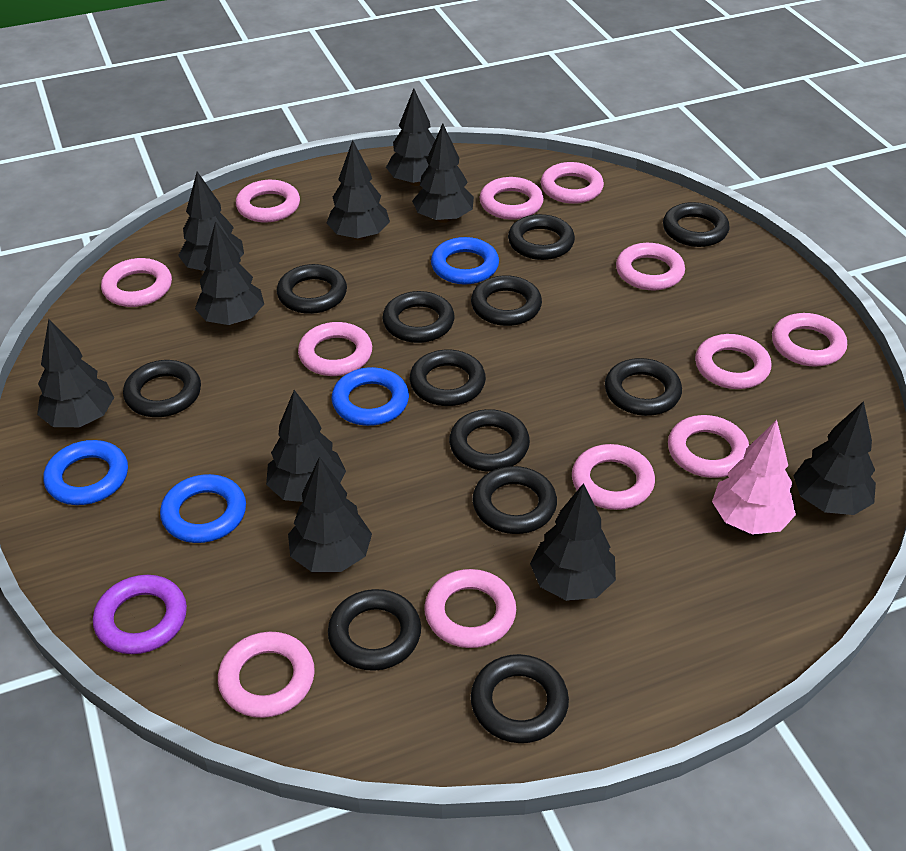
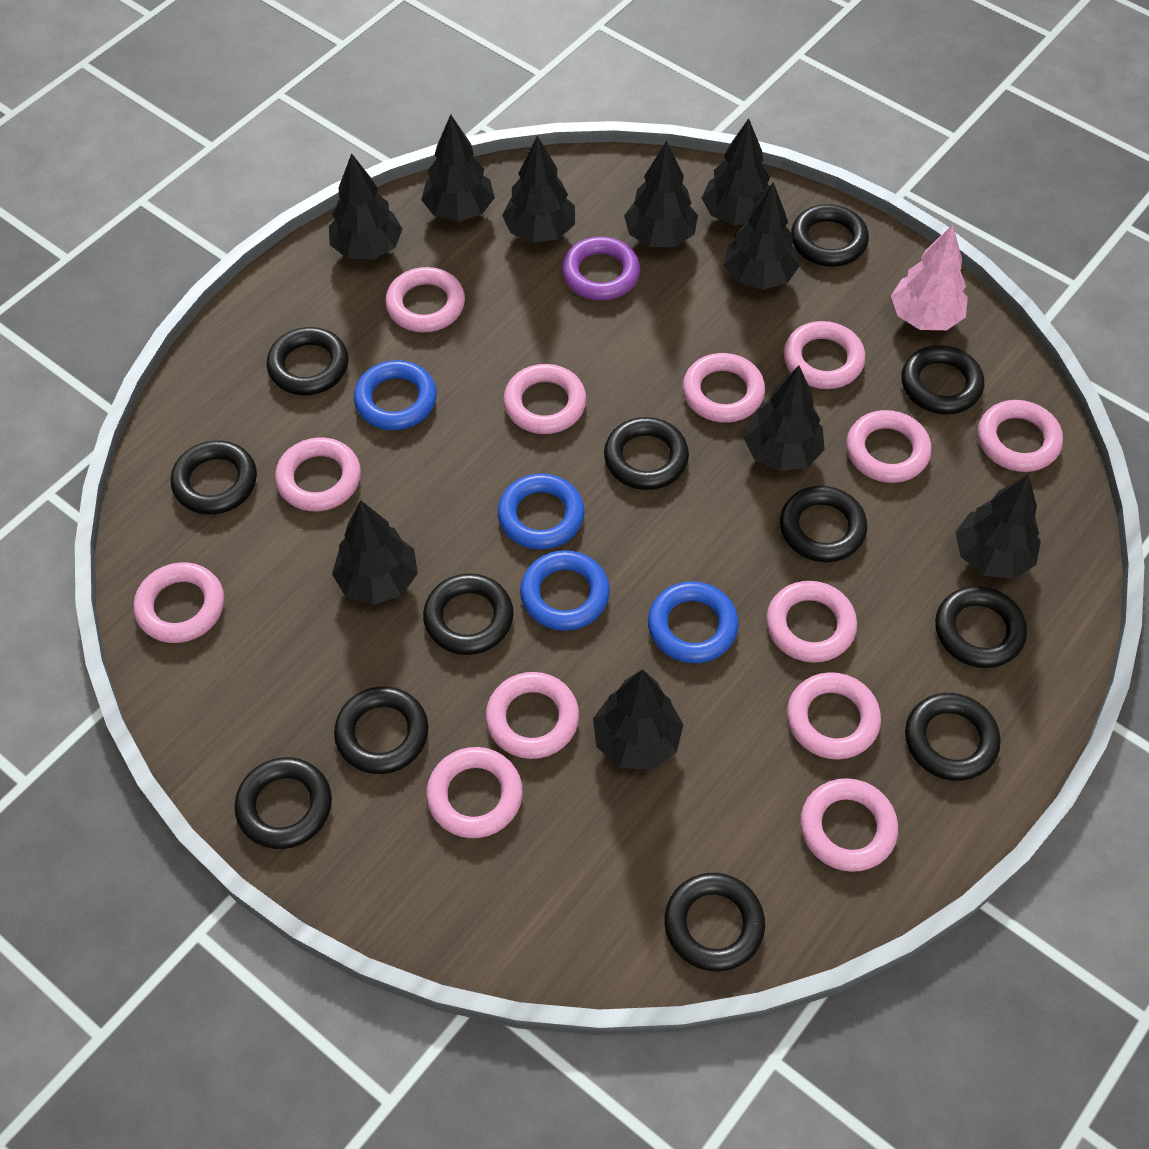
pink ring: 12 -> 13

